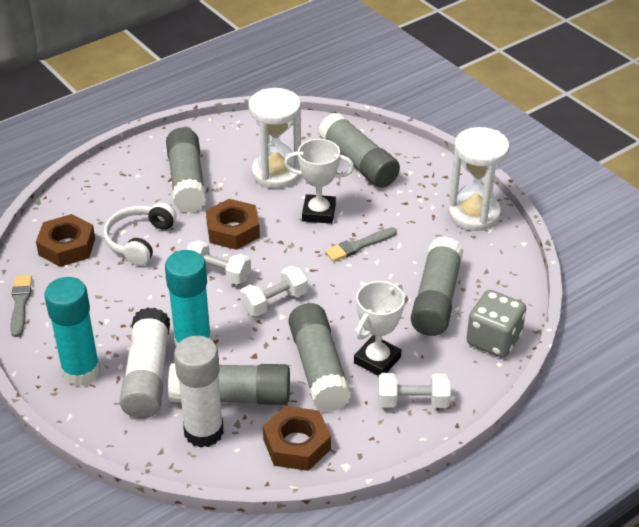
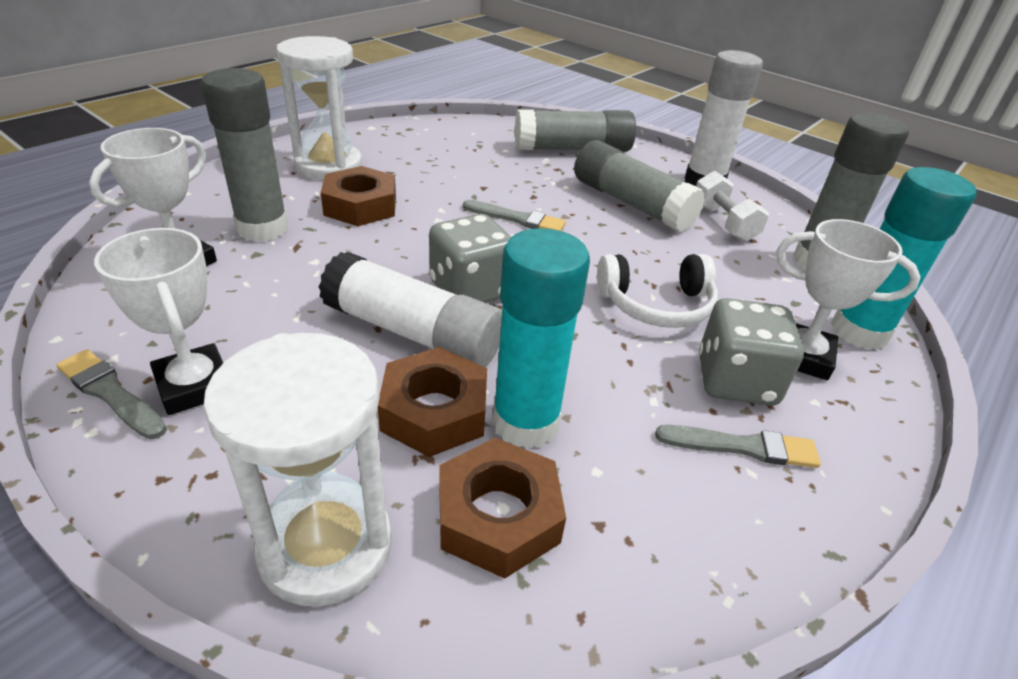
grey brush: 2 -> 3
grey dice: 1 -> 2
grey glue stick: 5 -> 4
white dumbbell: 3 -> 1
white trophy: 2 -> 3

